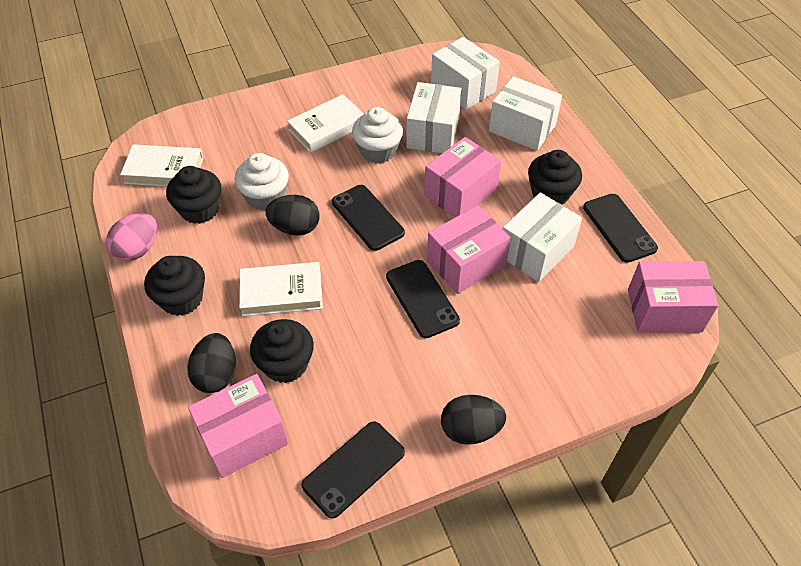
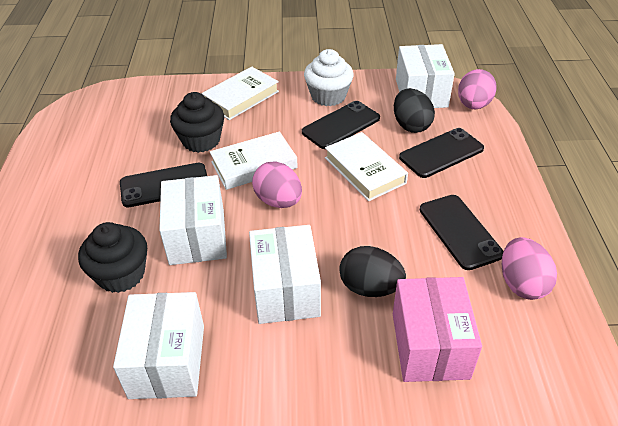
black cupcake: 4 -> 2
black egg: 3 -> 2
pink box: 4 -> 1
pink egg: 1 -> 3
white cupcake: 2 -> 1

